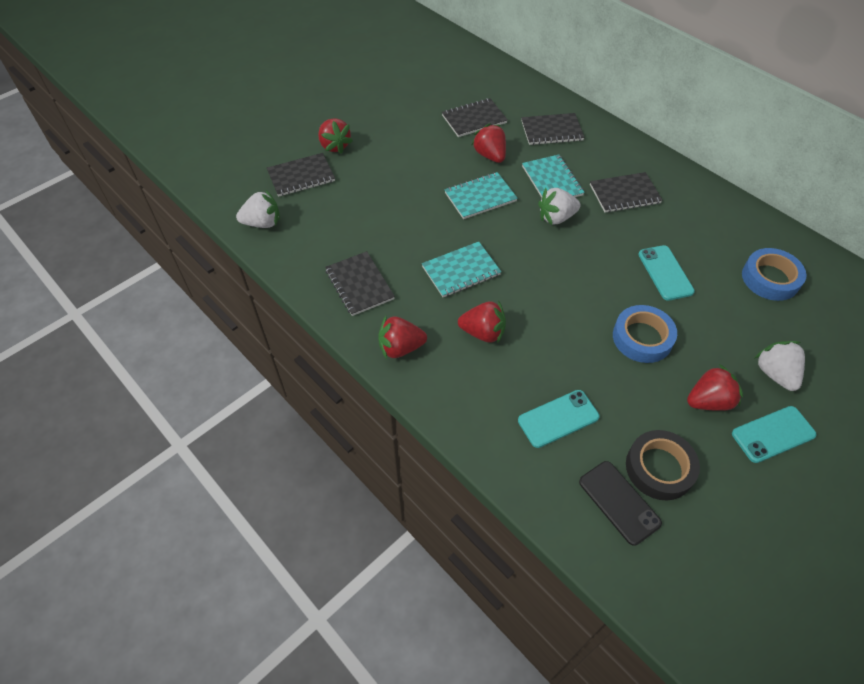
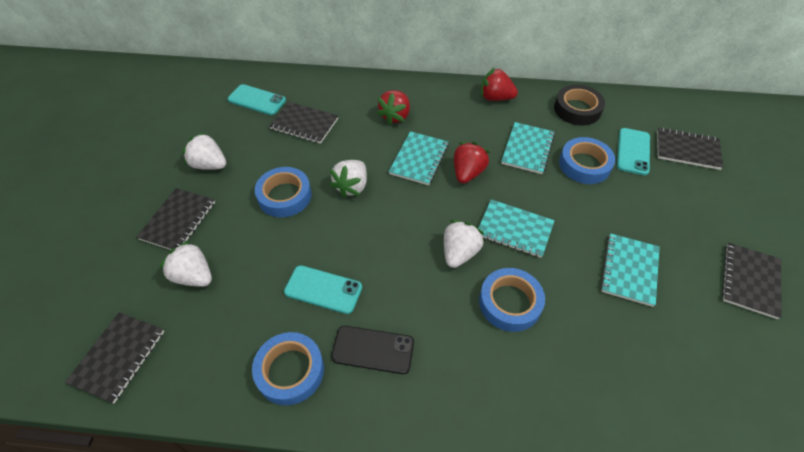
blue tape: 2 -> 4
red strawberry: 5 -> 3
turquoise notebook: 3 -> 4
white strawberry: 3 -> 4

